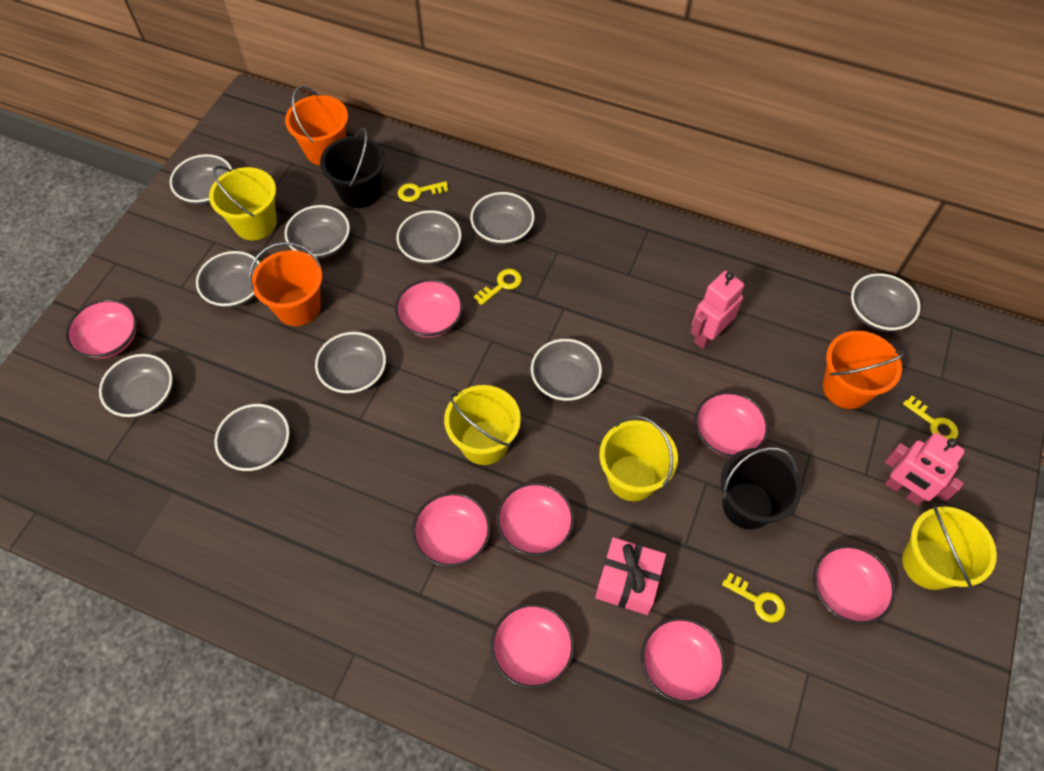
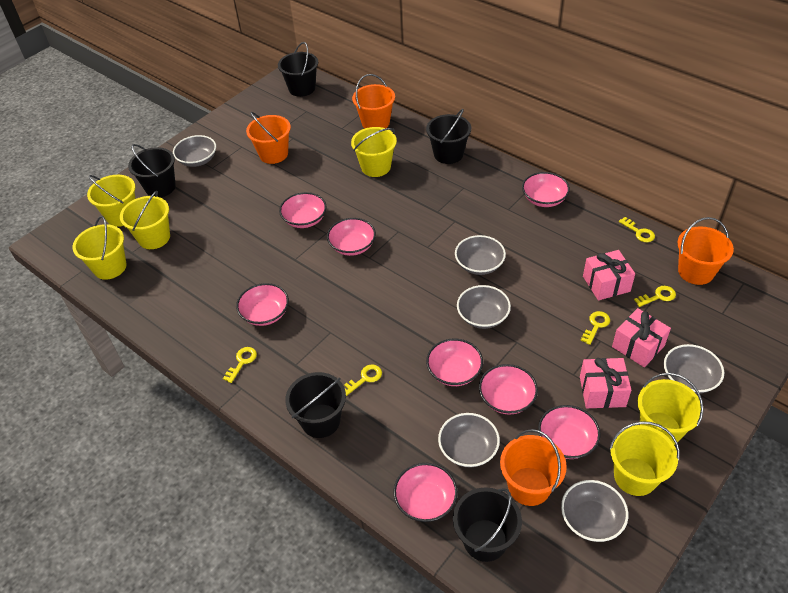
black bucket: 2 -> 5
grey bowl: 10 -> 6
orange bucket: 3 -> 4
pink gift: 1 -> 3
pink robot: 2 -> 0
yellow bucket: 4 -> 6
yellow key: 4 -> 5

